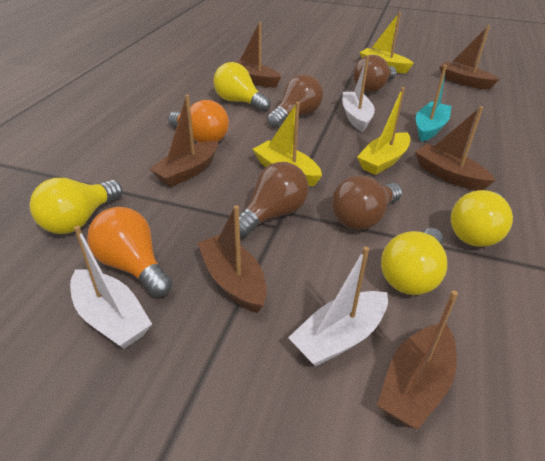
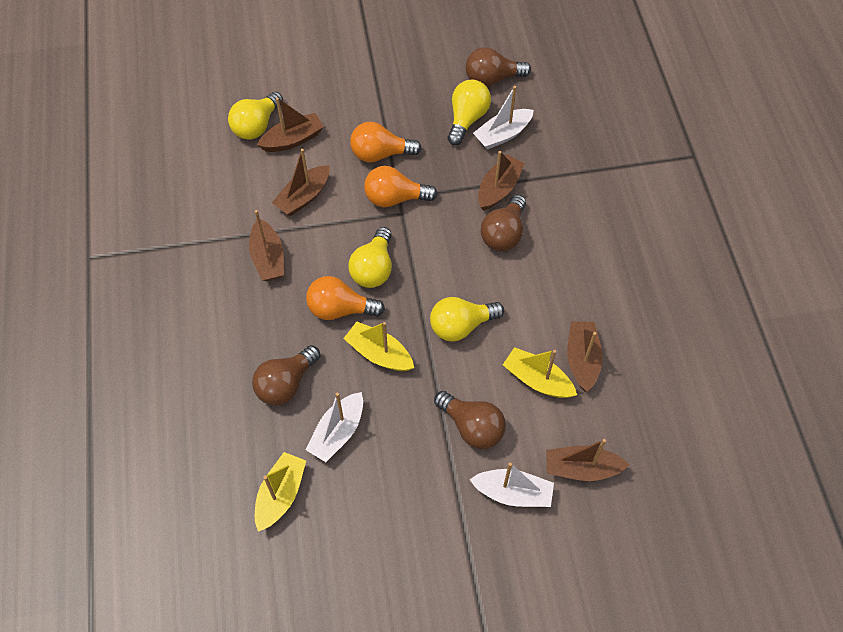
orange light bulb: 2 -> 3
turquoise boat: 1 -> 0

